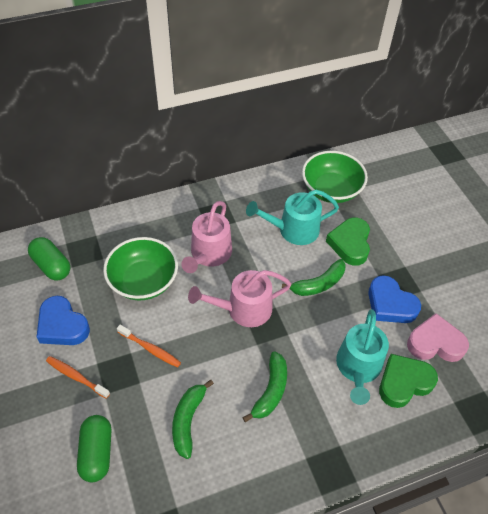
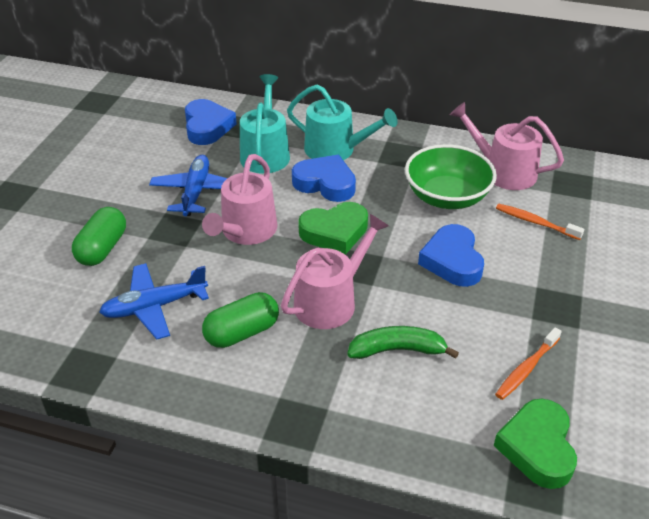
blue heart: 2 -> 3
blue plane: 0 -> 2
green banana: 3 -> 1
green bowl: 2 -> 1
pink heart: 1 -> 0
pink watering can: 2 -> 3

